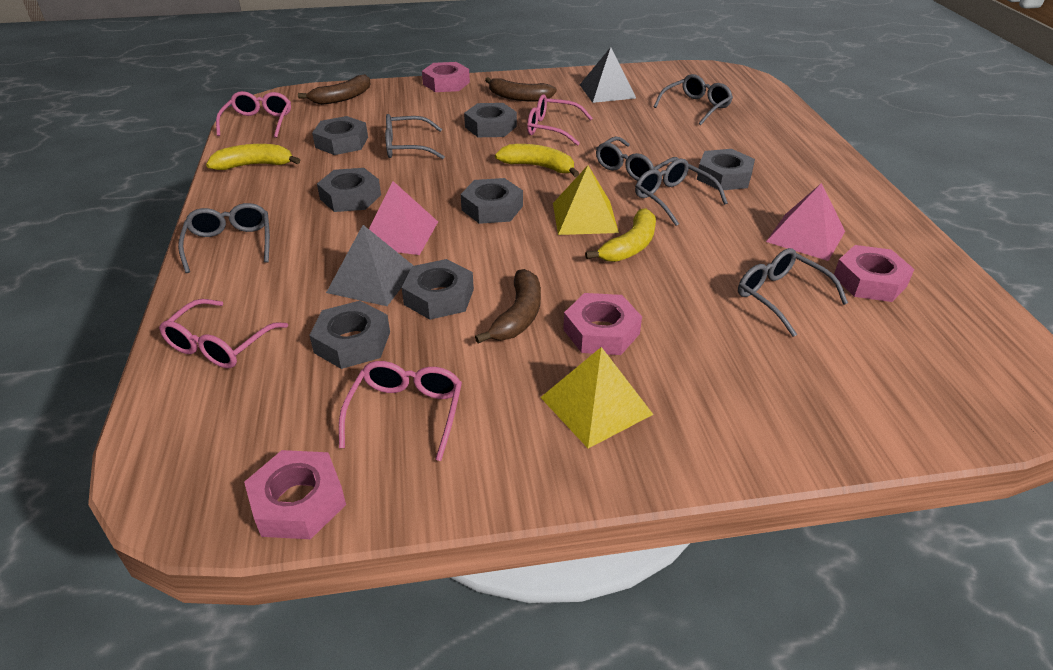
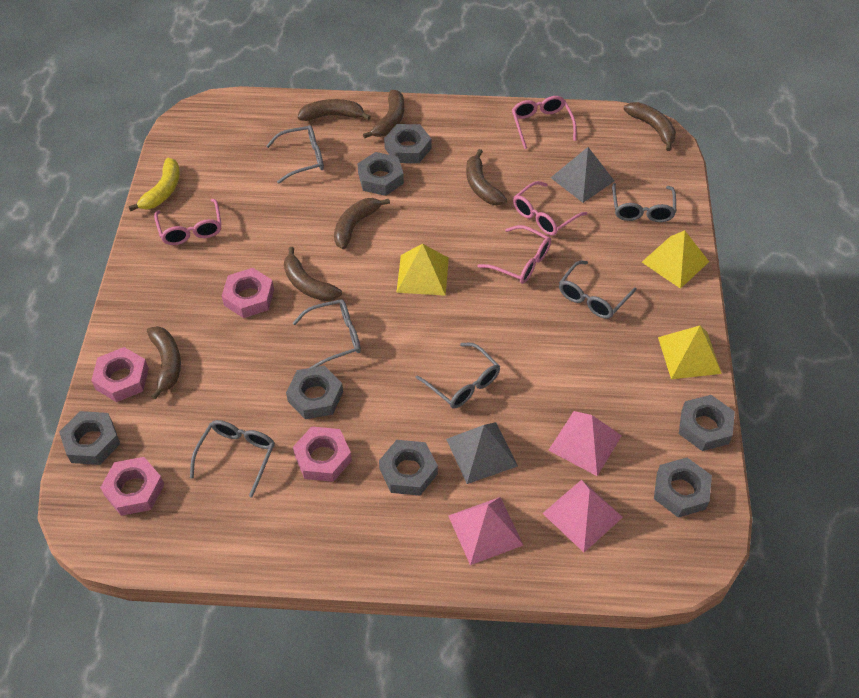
brown banana: 3 -> 7
pink pyramid: 2 -> 3
yellow banana: 3 -> 1
yellow pyramid: 2 -> 3

